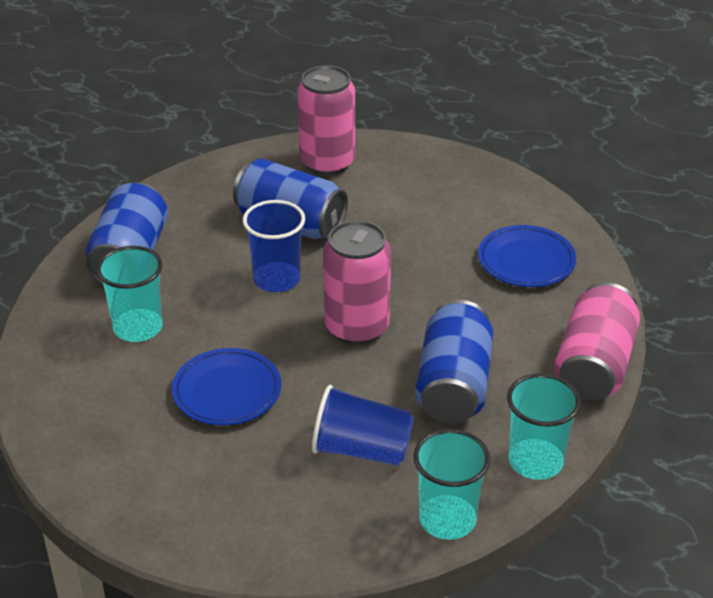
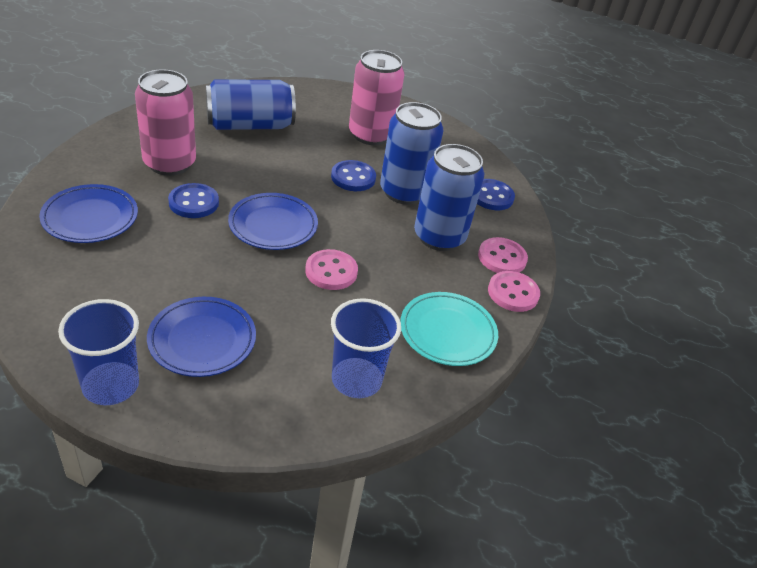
blue button: 0 -> 3
blue plate: 2 -> 3
pink button: 0 -> 3
pink can: 3 -> 2
turquoise cup: 3 -> 0
turquoise plate: 0 -> 1

